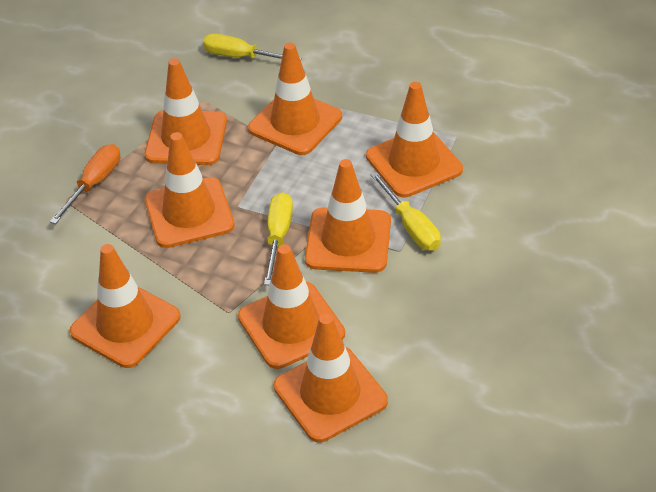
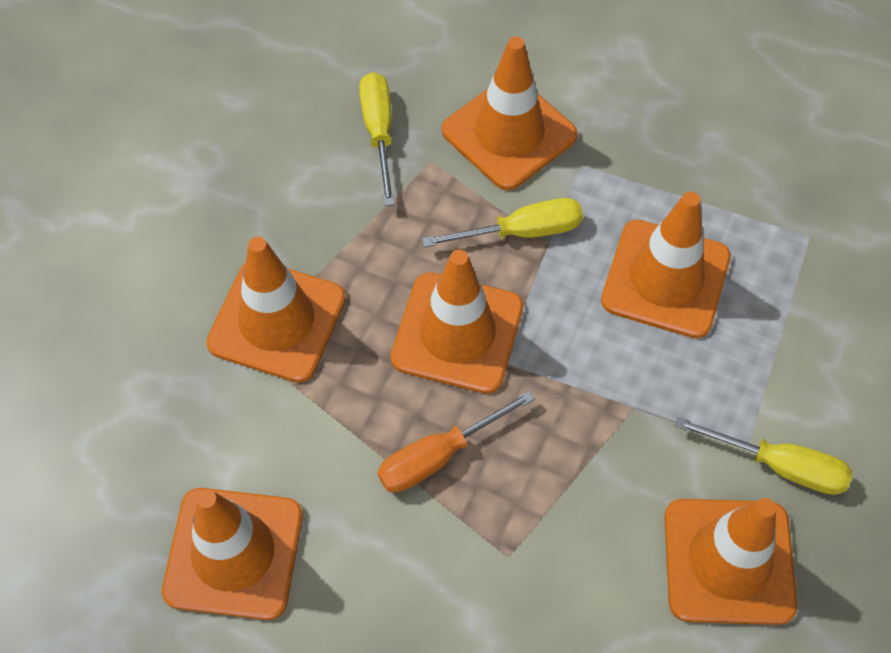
orange traffic cone: 8 -> 6

